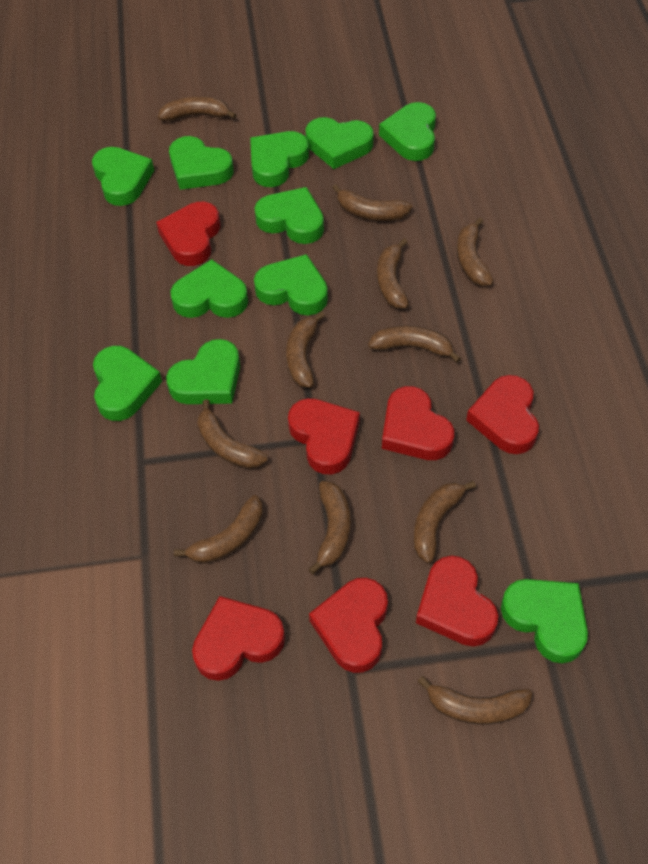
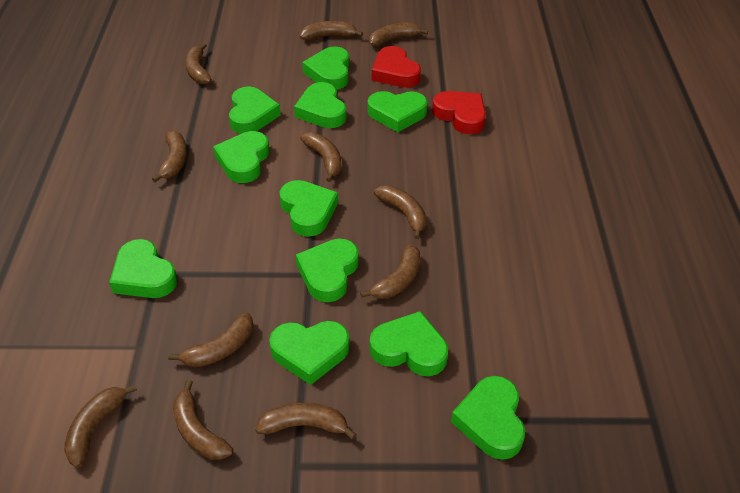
red heart: 7 -> 2

